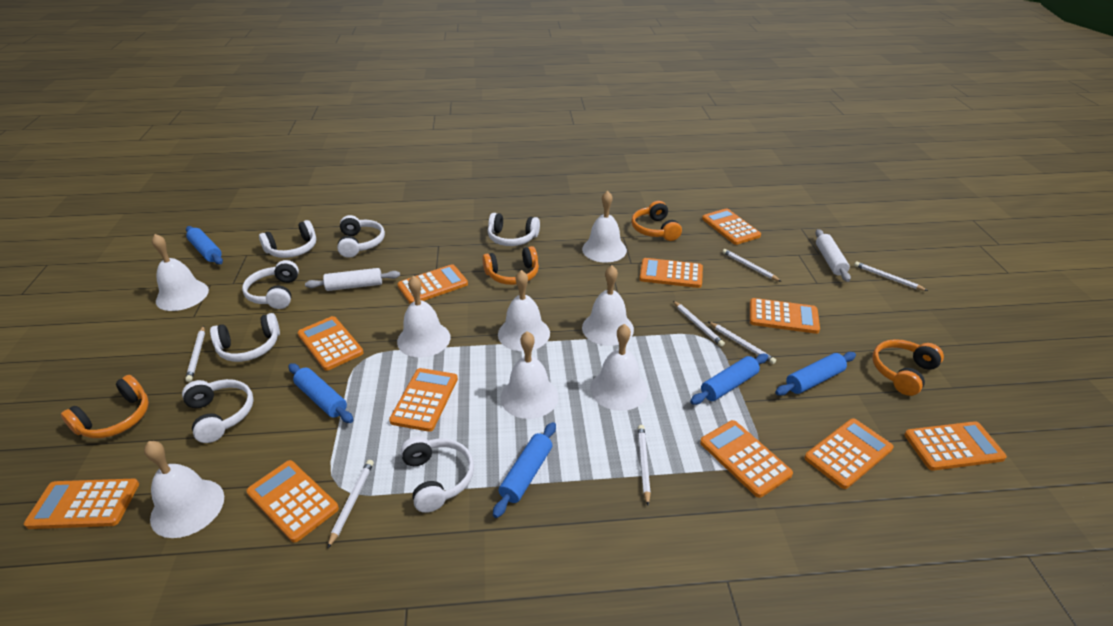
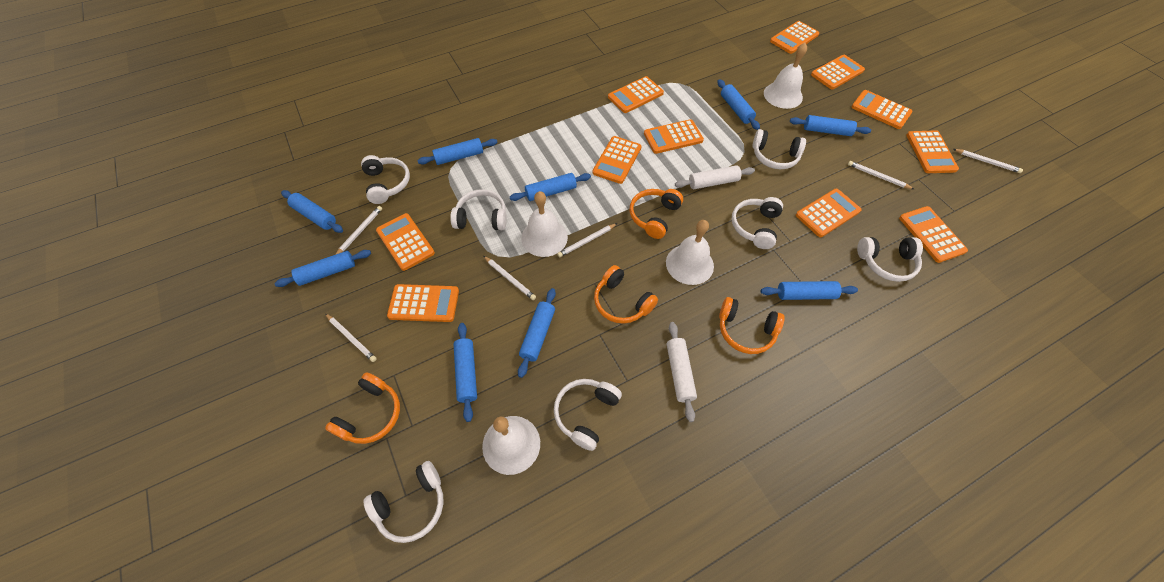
blue rolling pin: 5 -> 9
white bell: 8 -> 4
white pencil: 7 -> 6

